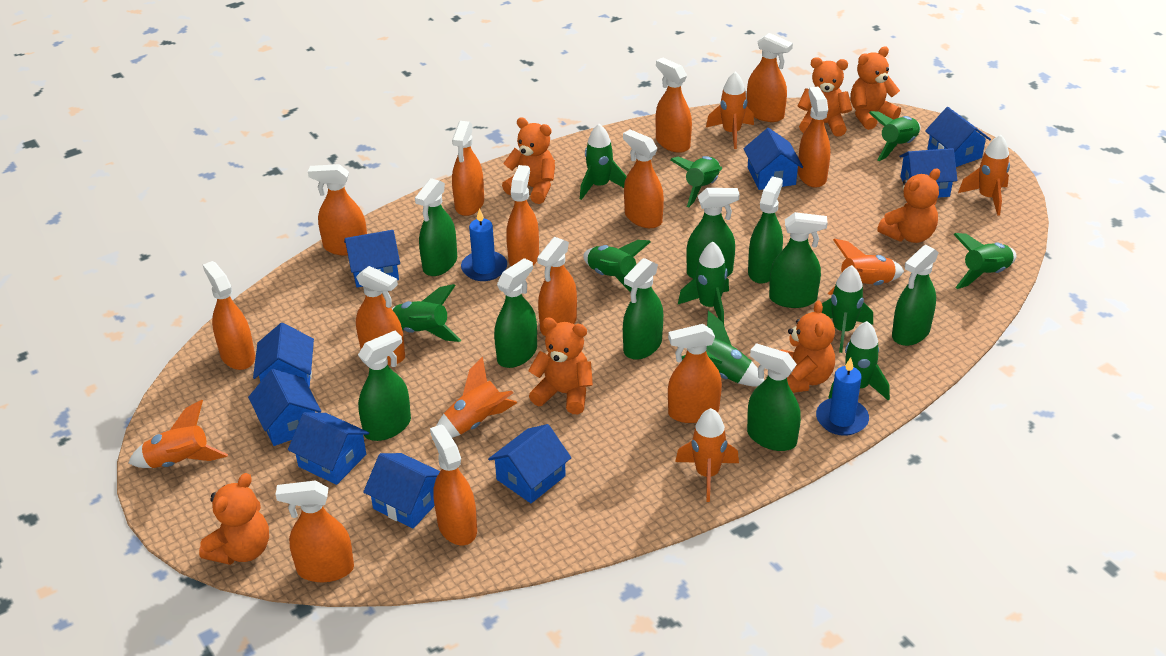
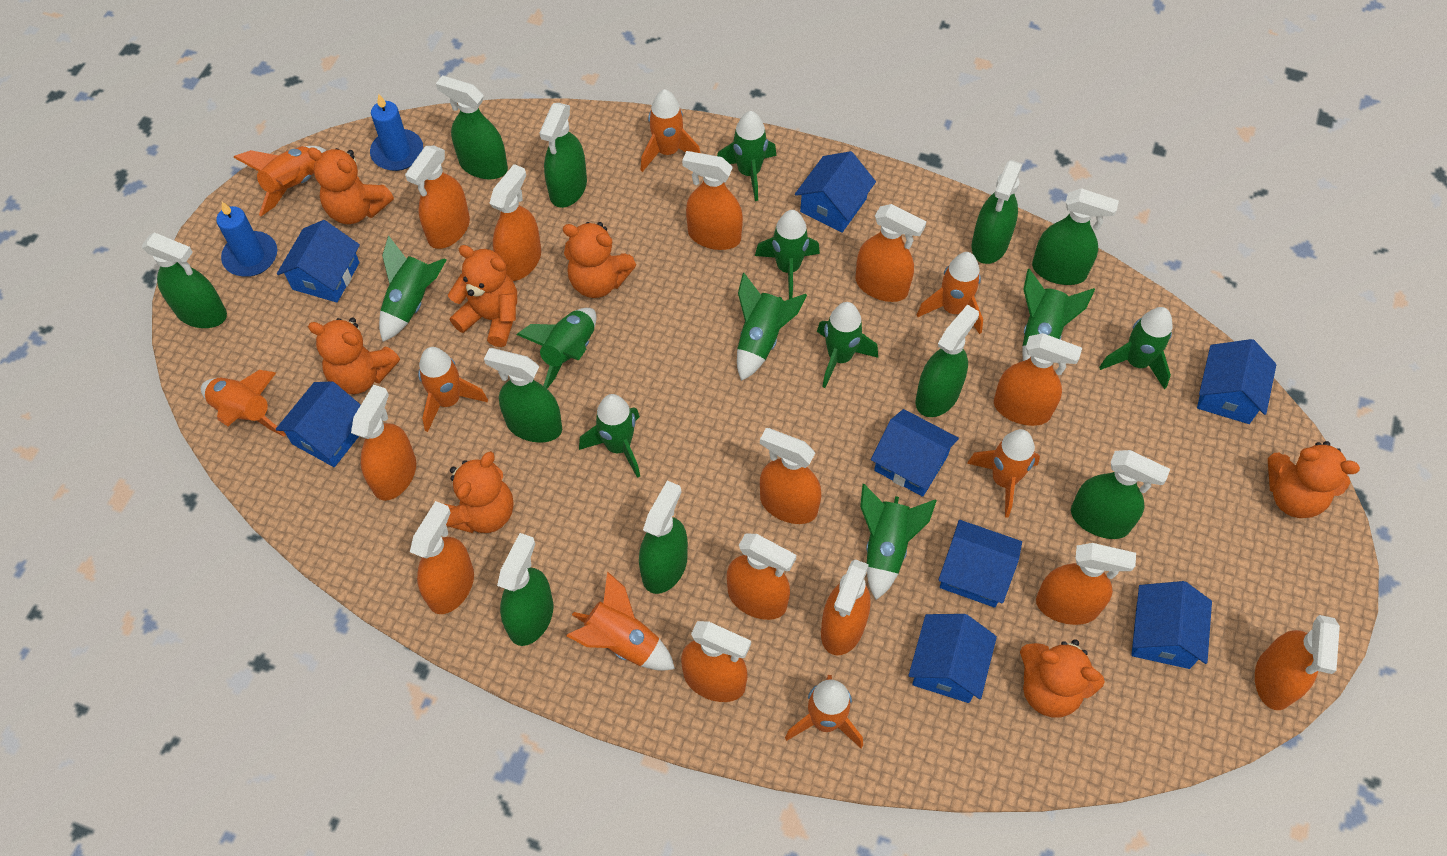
blue house: 9 -> 8
green spray bottle: 9 -> 10
orange rocket: 6 -> 8

